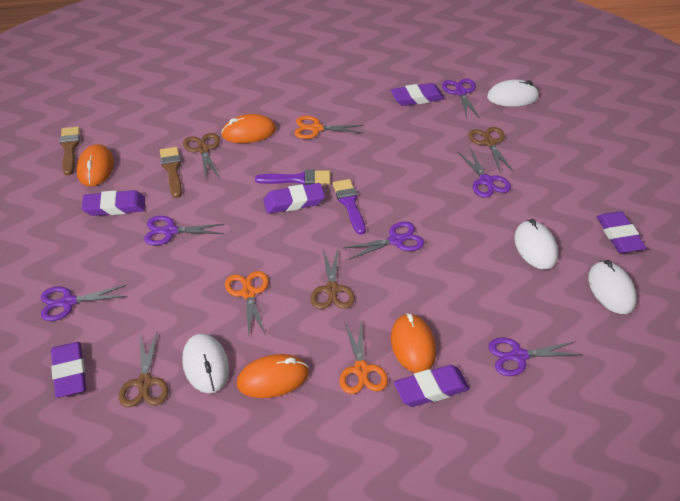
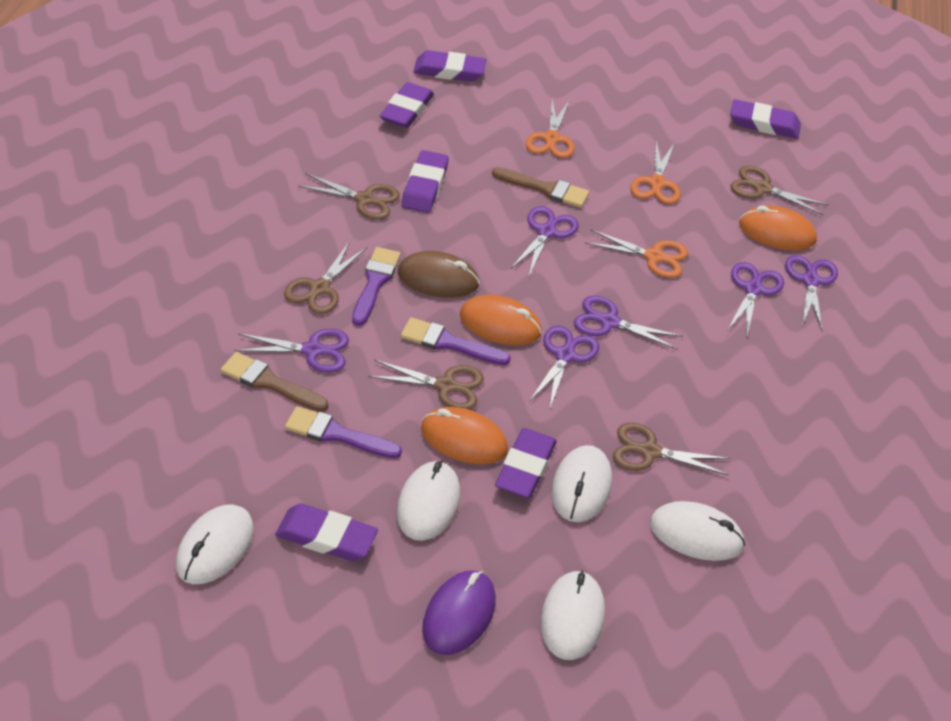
brown mouse: 0 -> 1
brown scissors: 4 -> 5
orange mouse: 4 -> 3
purple brush: 2 -> 3
purple mouse: 0 -> 1
white mouse: 4 -> 5

